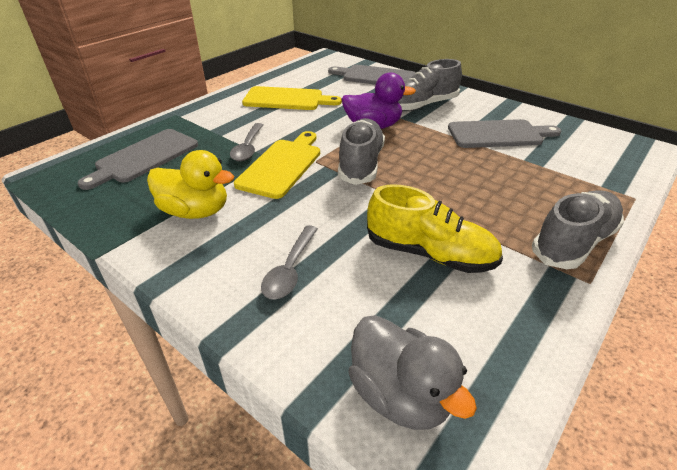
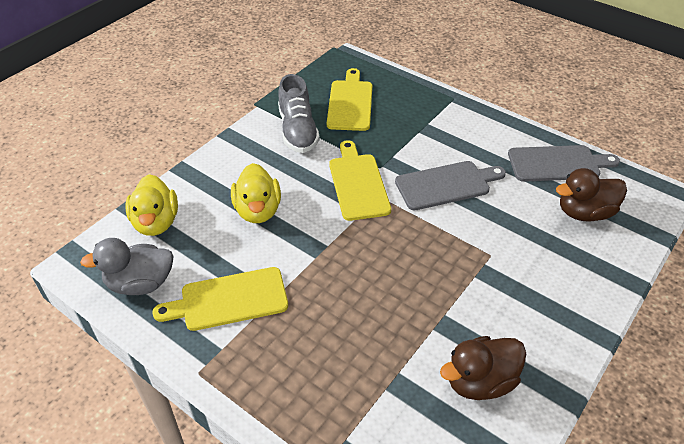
brown duck: 0 -> 2
grey cutting board: 3 -> 2
grey shoe: 3 -> 1
grey spoon: 2 -> 0
purple duck: 1 -> 0
yellow cutting board: 2 -> 3
yellow duck: 1 -> 2
yellow shoe: 1 -> 0

